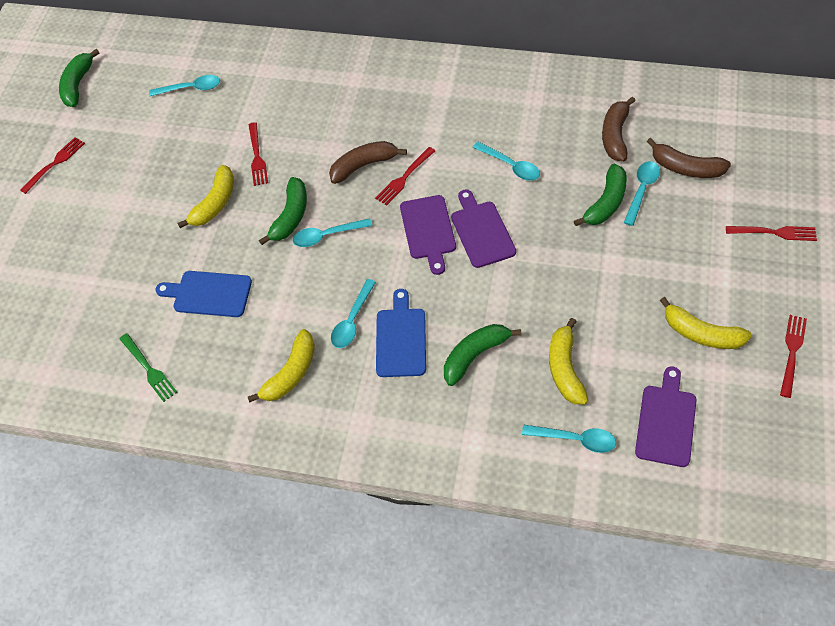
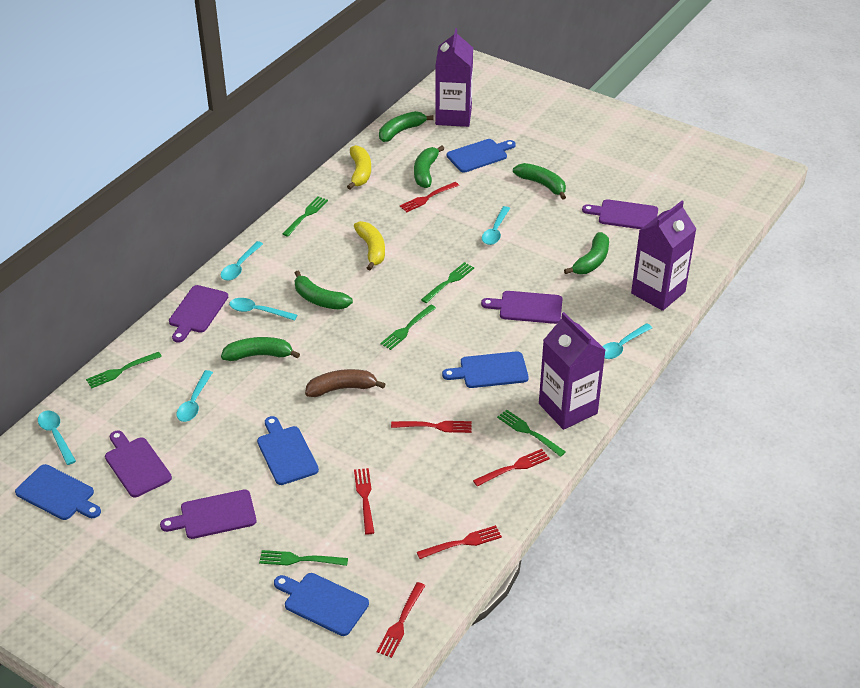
blue cutting board: 2 -> 5
brown banana: 3 -> 1
green banana: 4 -> 6
green fork: 1 -> 6
purple carton: 0 -> 3
purple cutting board: 3 -> 5
red fork: 5 -> 6
yellow banana: 4 -> 2

